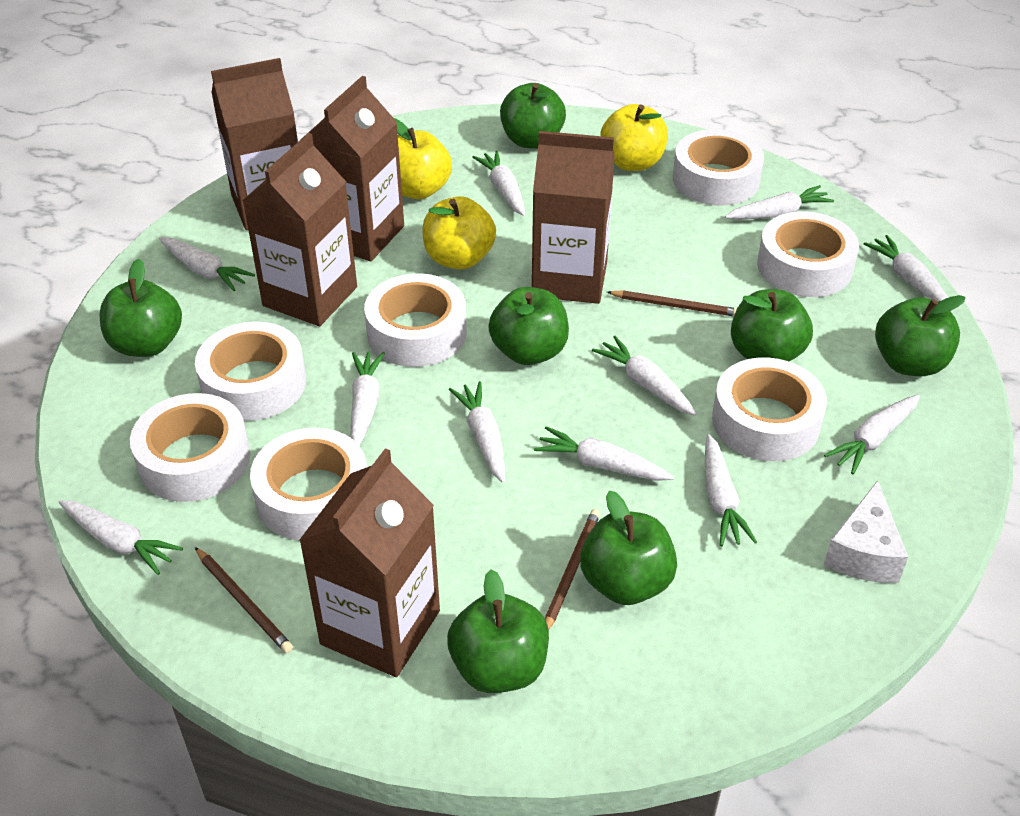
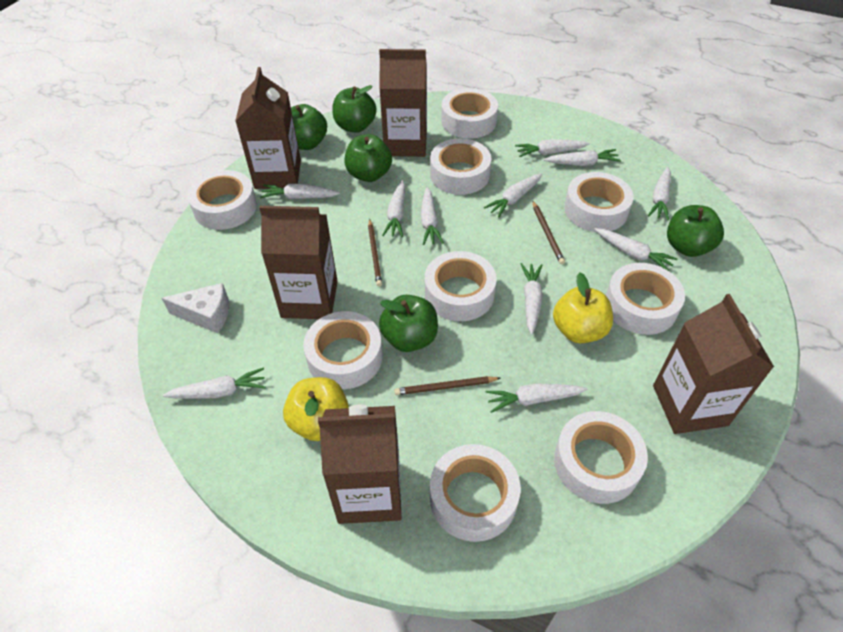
green apple: 7 -> 5
white tape: 7 -> 9
yellow apple: 3 -> 2

